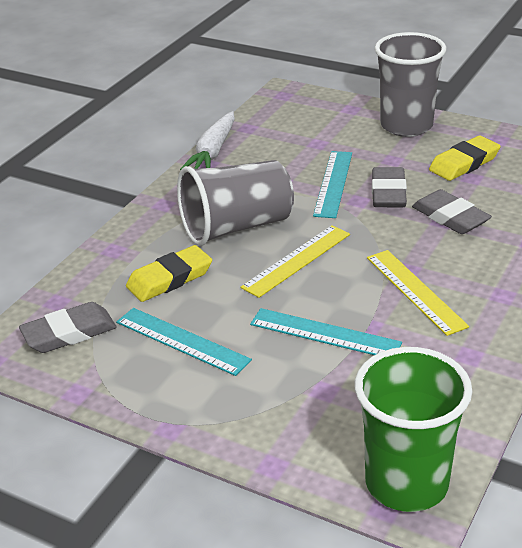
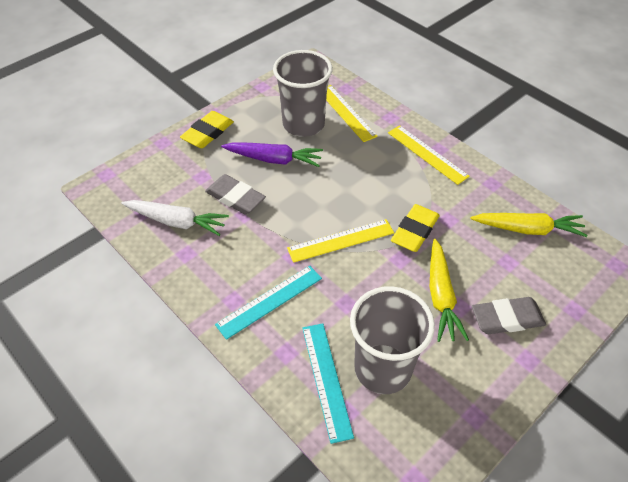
green cup: 1 -> 0
grey eraser: 3 -> 2
purple carrot: 0 -> 1
turquoise ruler: 3 -> 2
yellow carrot: 0 -> 2
yellow ruler: 2 -> 3

